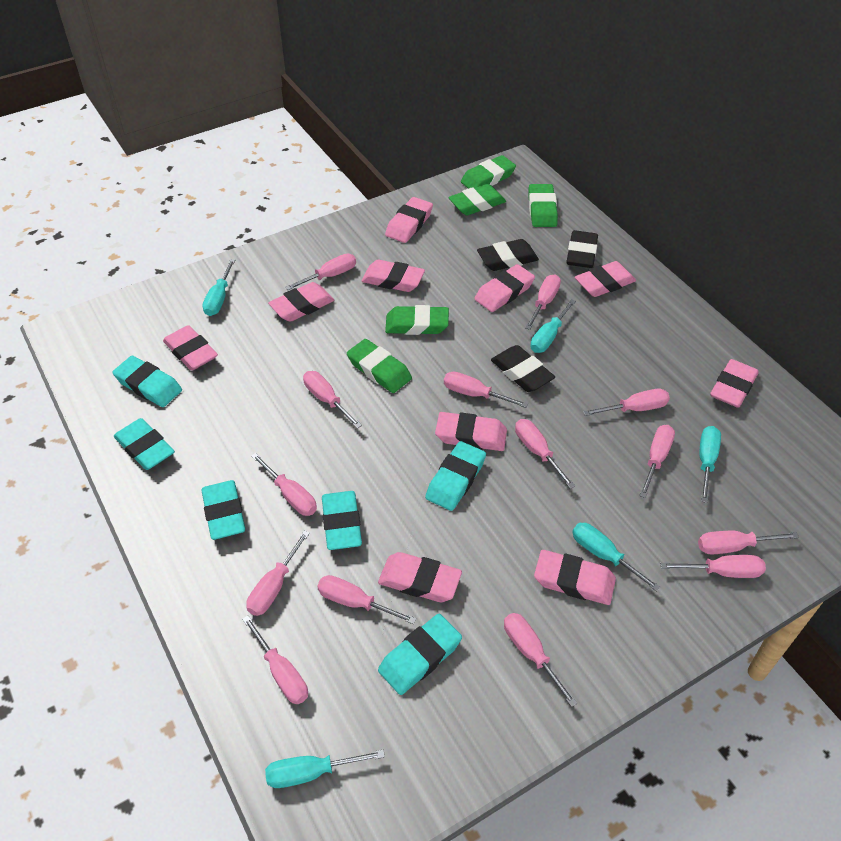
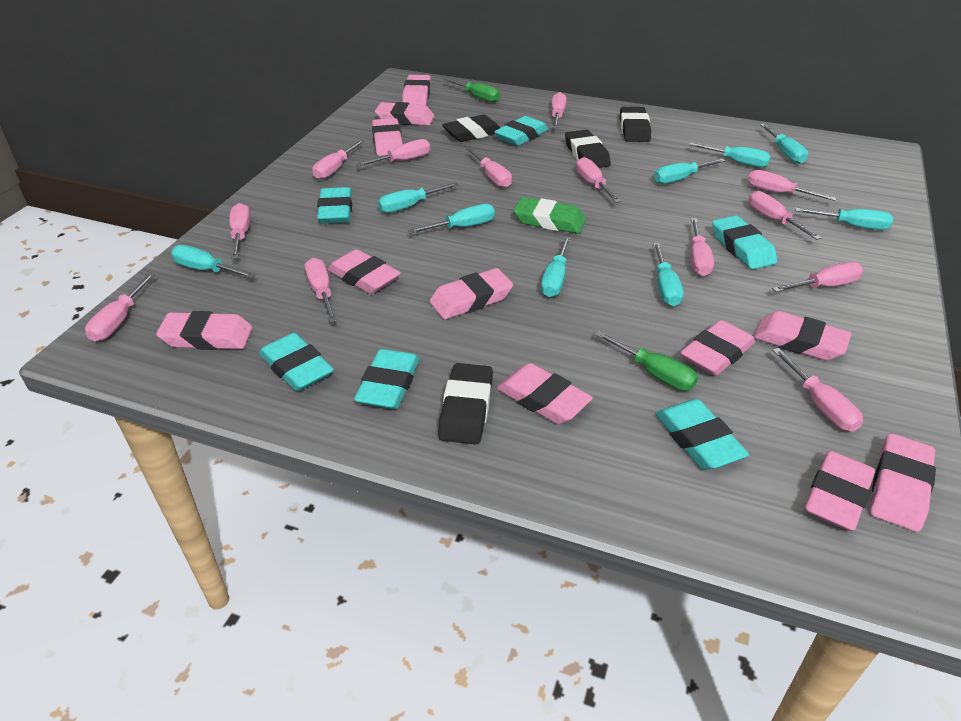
black eraser: 3 -> 4
green eraser: 5 -> 1
green screwdriver: 0 -> 2
pink eraser: 10 -> 11
pink screwdriver: 14 -> 13
turquoise screwdriver: 5 -> 9

